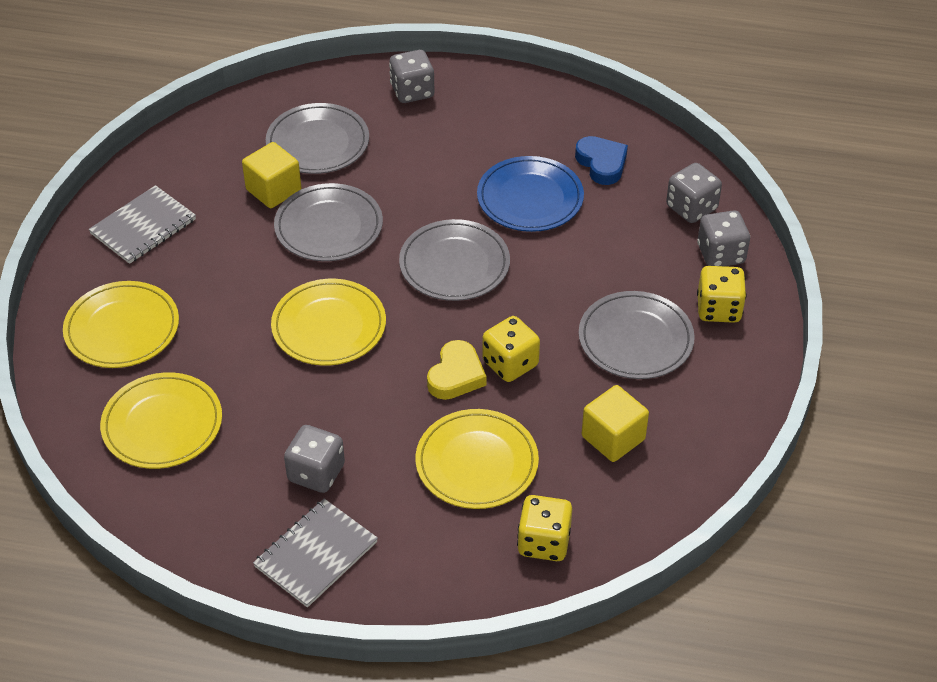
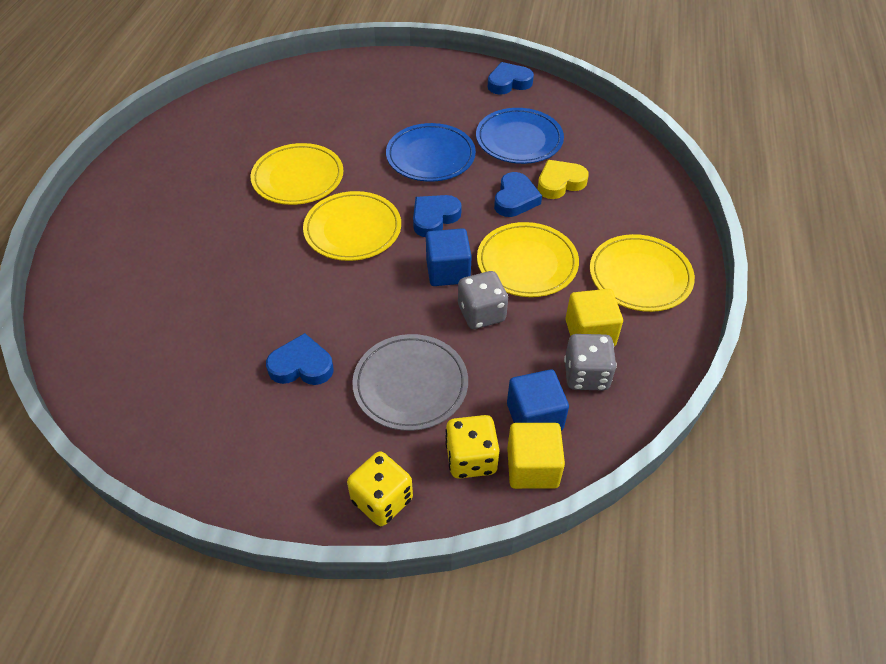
blue cube: 0 -> 2
blue heart: 1 -> 4
blue plate: 1 -> 2
grey dice: 4 -> 2
grey notebook: 2 -> 0
grey plate: 4 -> 1
yellow dice: 3 -> 2

